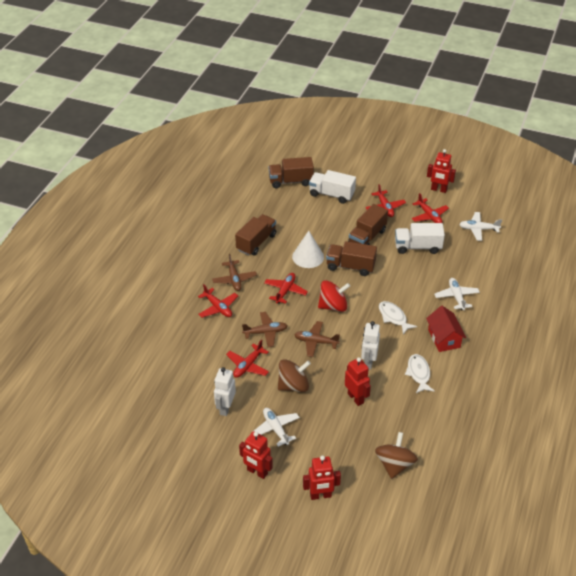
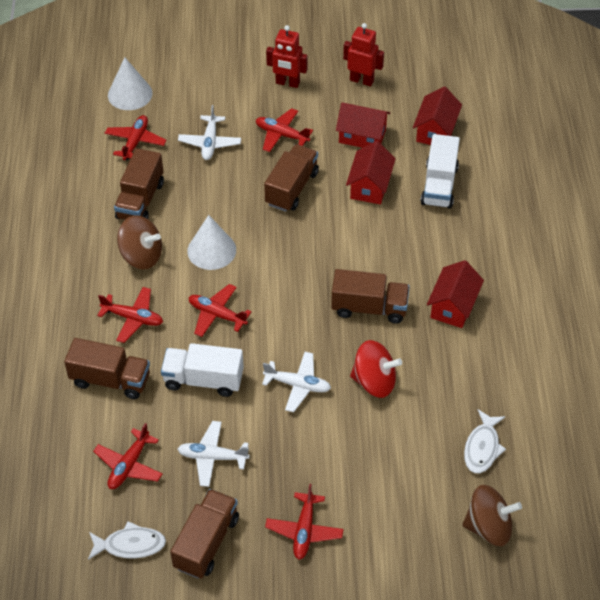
brown plane: 3 -> 0
brown truck: 4 -> 5
red house: 1 -> 4
red plane: 5 -> 6
red robot: 4 -> 2
white cone: 1 -> 2
white robot: 2 -> 0

